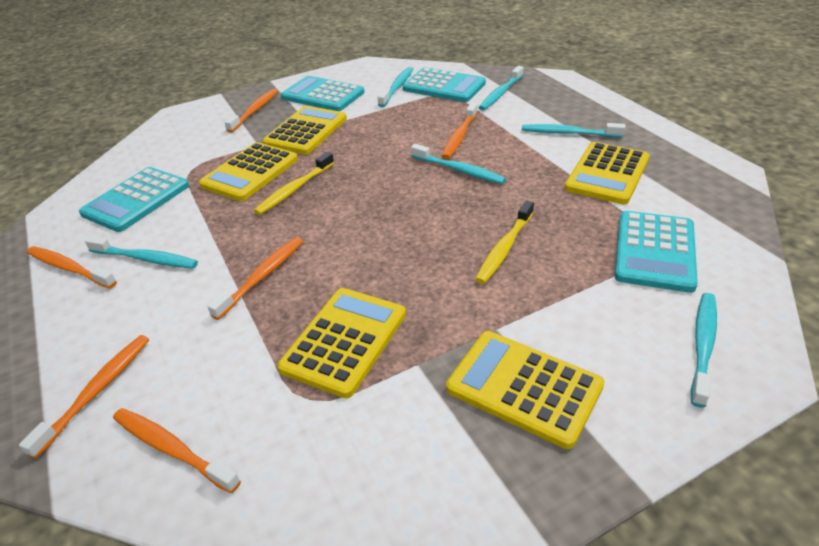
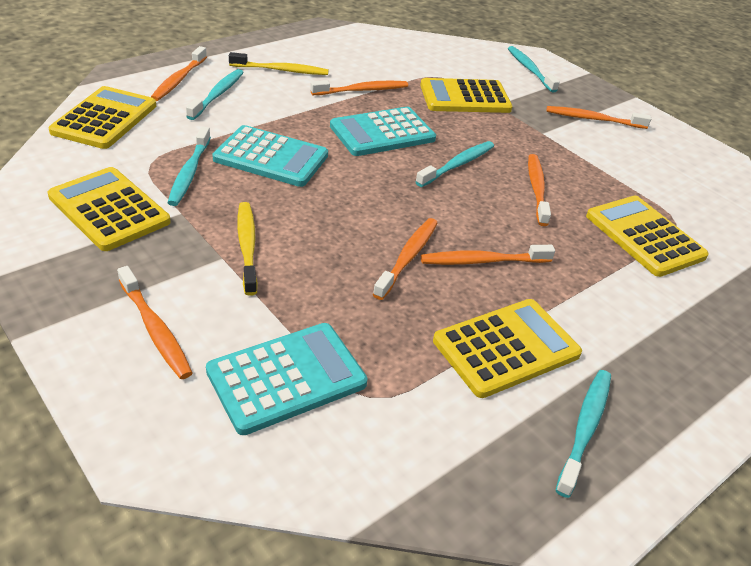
orange toothbrush: 6 -> 7
turquoise calculator: 4 -> 3
turquoise toothbrush: 6 -> 5

